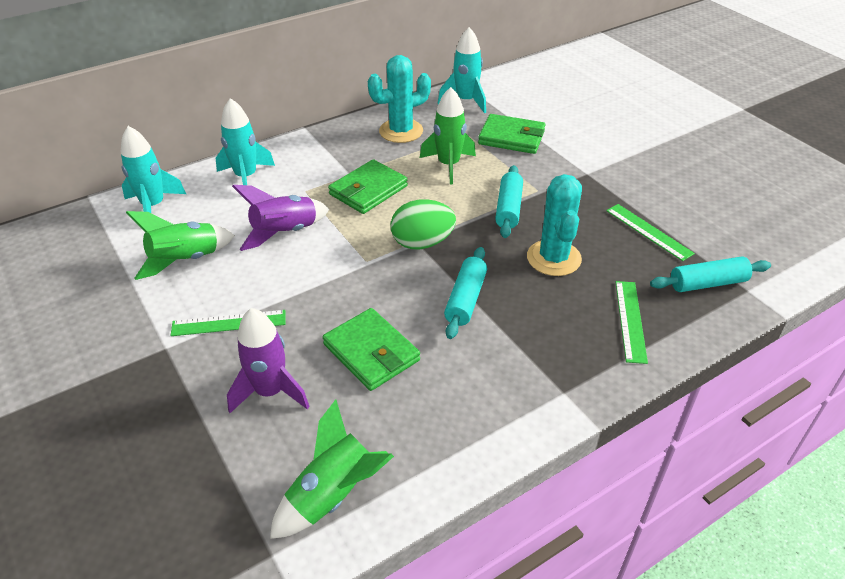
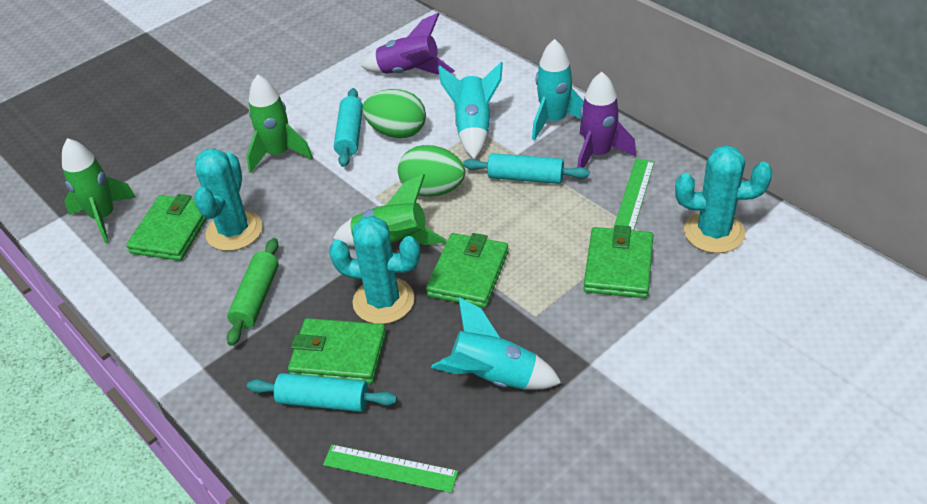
green egg: 1 -> 2
green rolling pin: 0 -> 1
green ruler: 3 -> 2
green wallet: 3 -> 4
turquoise cactus: 2 -> 3

